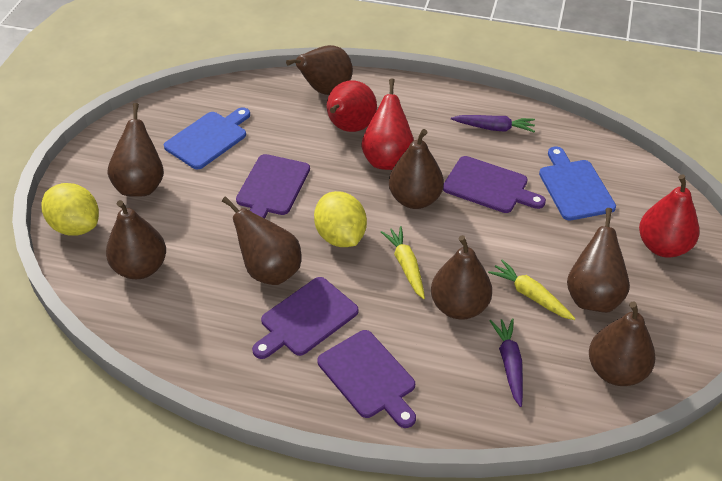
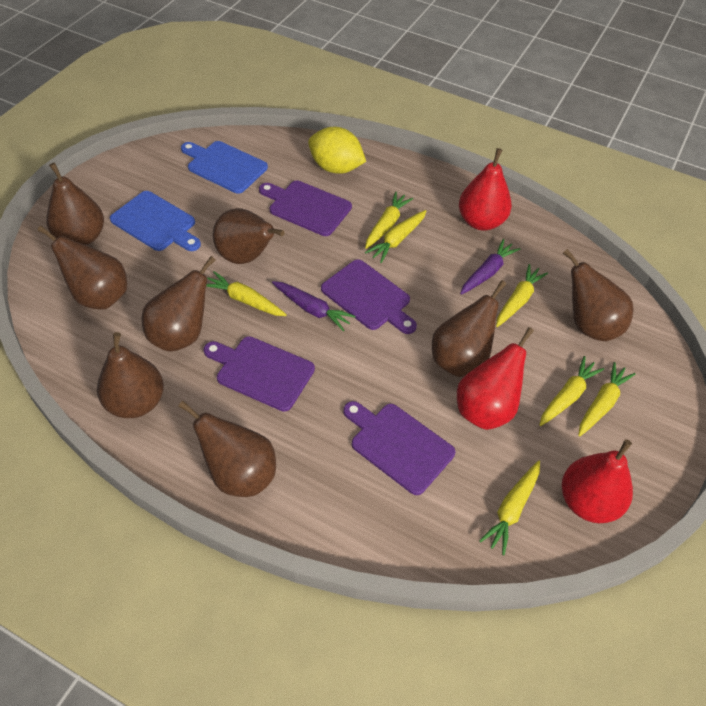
yellow carrot: 2 -> 7
yellow lemon: 2 -> 1

